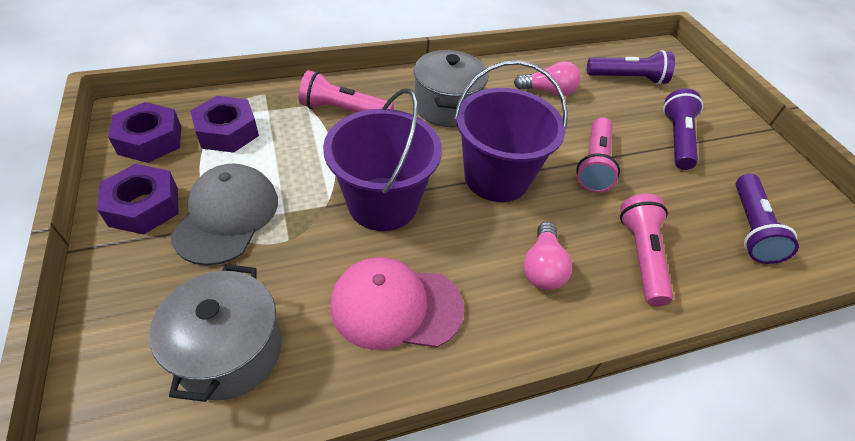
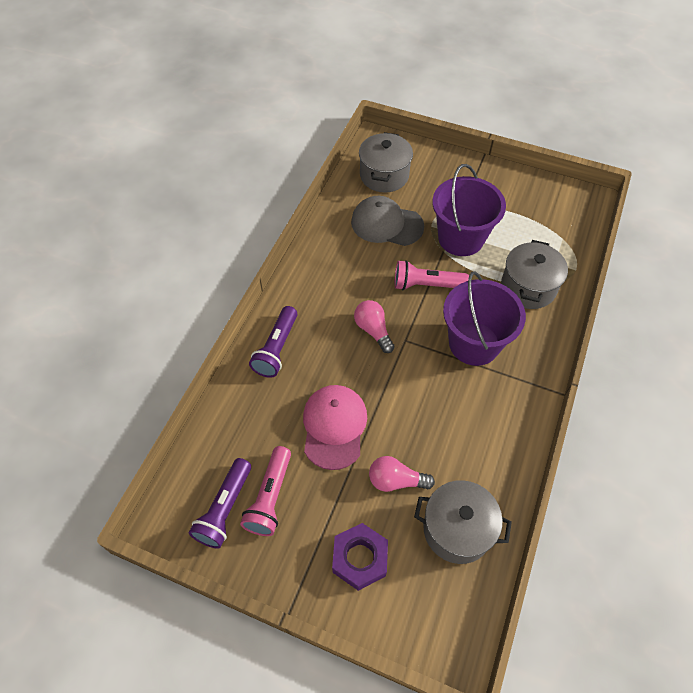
grey pot: 2 -> 3
pink flashlight: 3 -> 2
purple flashlight: 3 -> 2
purple nut: 3 -> 1

